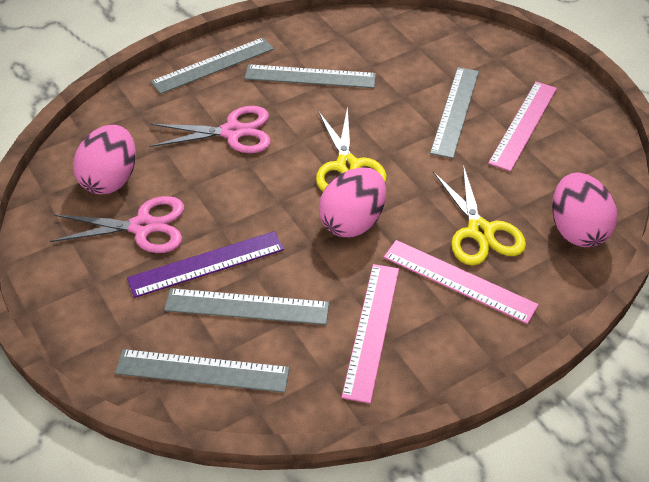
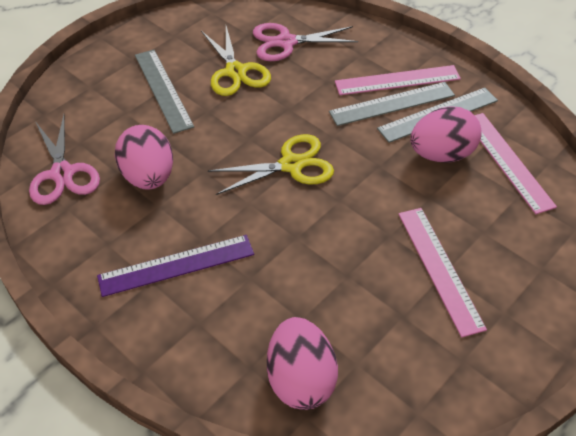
grey ruler: 5 -> 3

